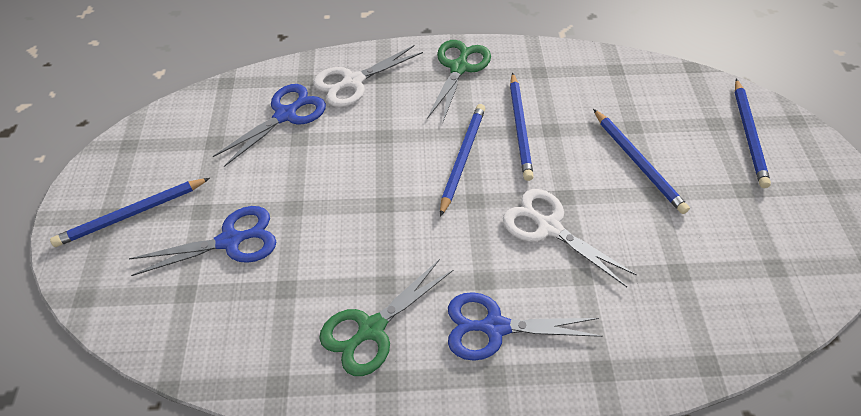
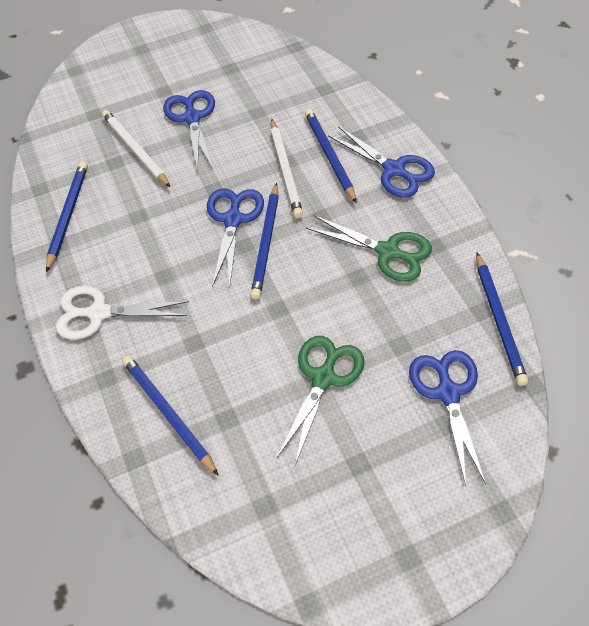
blue scissors: 3 -> 4
white pencil: 0 -> 2
white scissors: 2 -> 1

